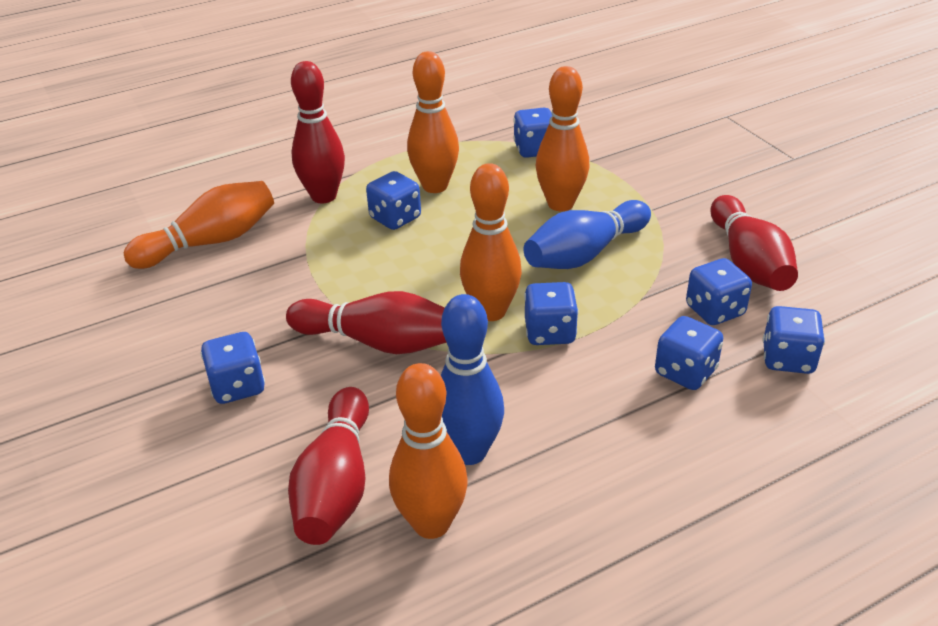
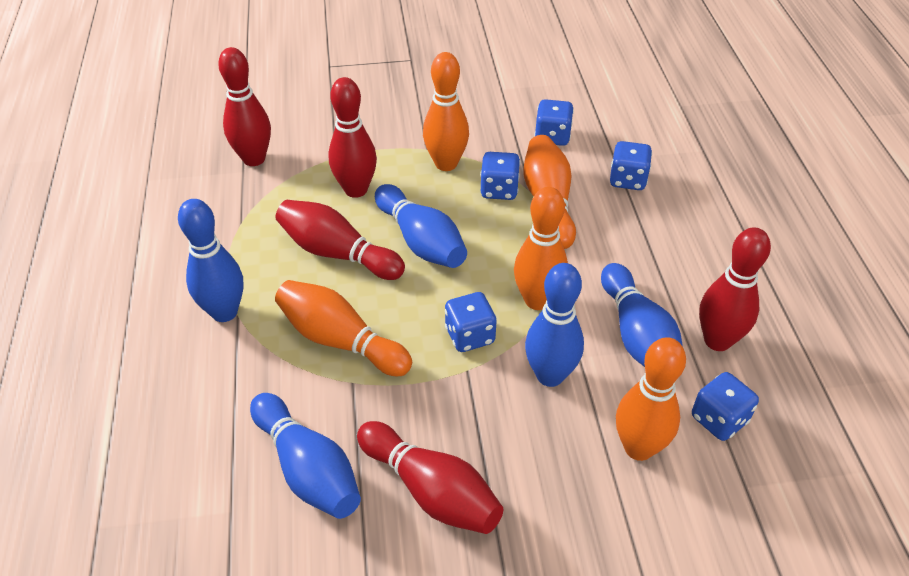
blue bowling pin: 2 -> 5
blue dice: 7 -> 5
red bowling pin: 4 -> 5

